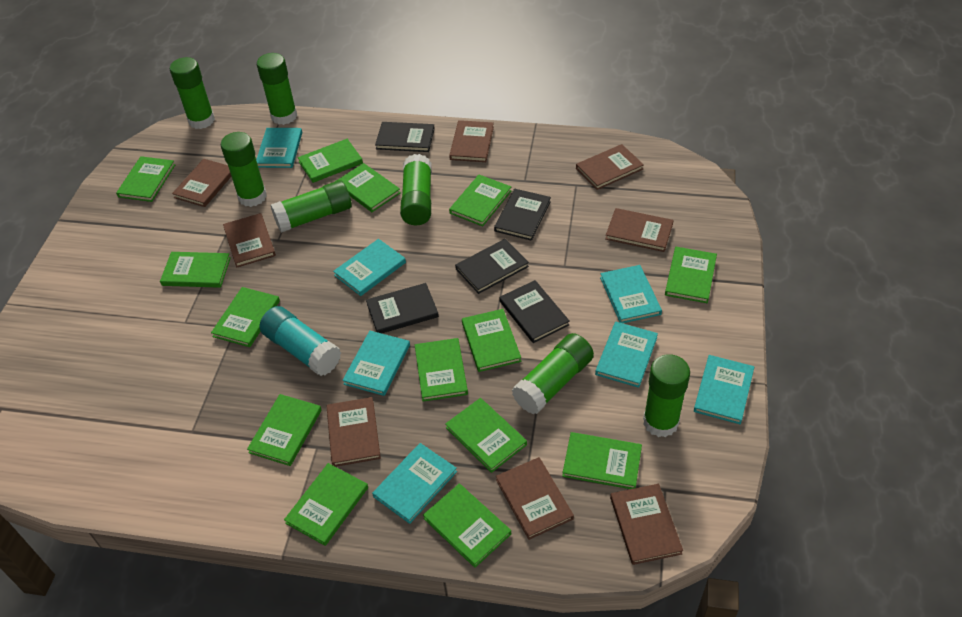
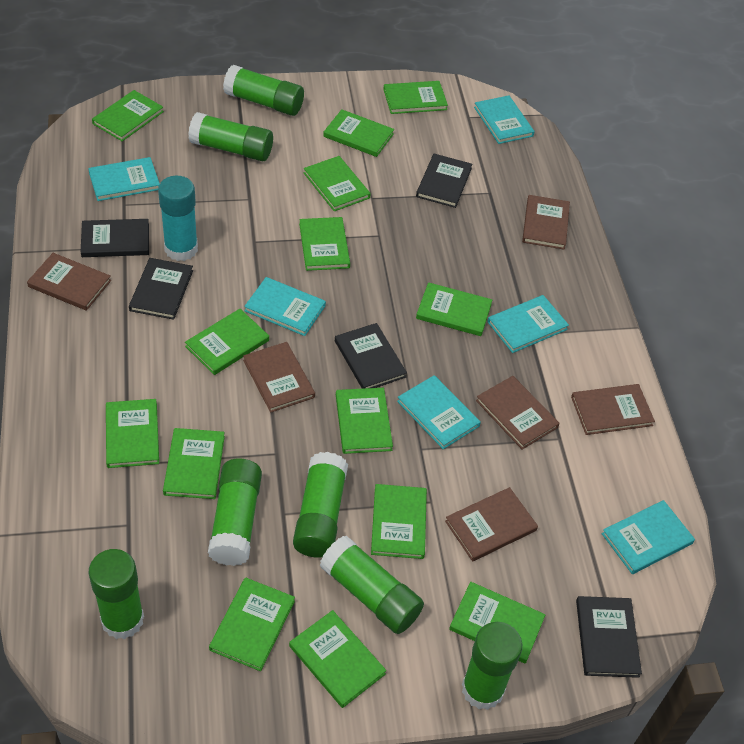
brown book: 8 -> 6
turquoise book: 7 -> 6

